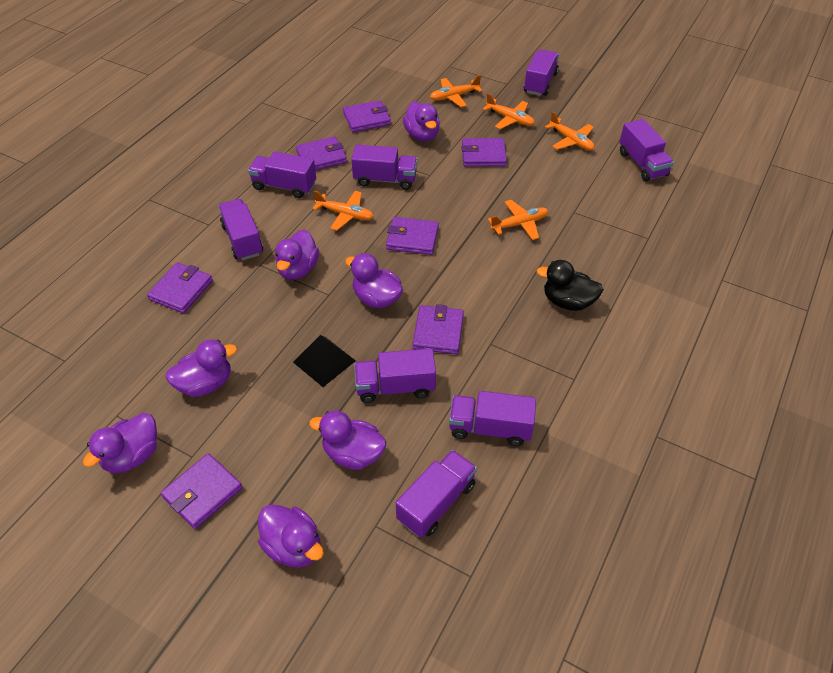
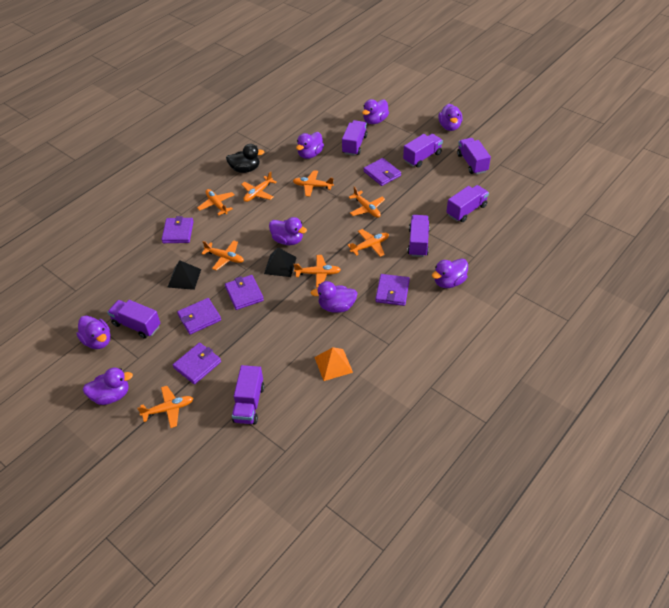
black pyramid: 1 -> 2
orange plane: 5 -> 8
orange pyramid: 0 -> 1
purple duck: 7 -> 8
purple truck: 8 -> 7
purple wallet: 7 -> 6

